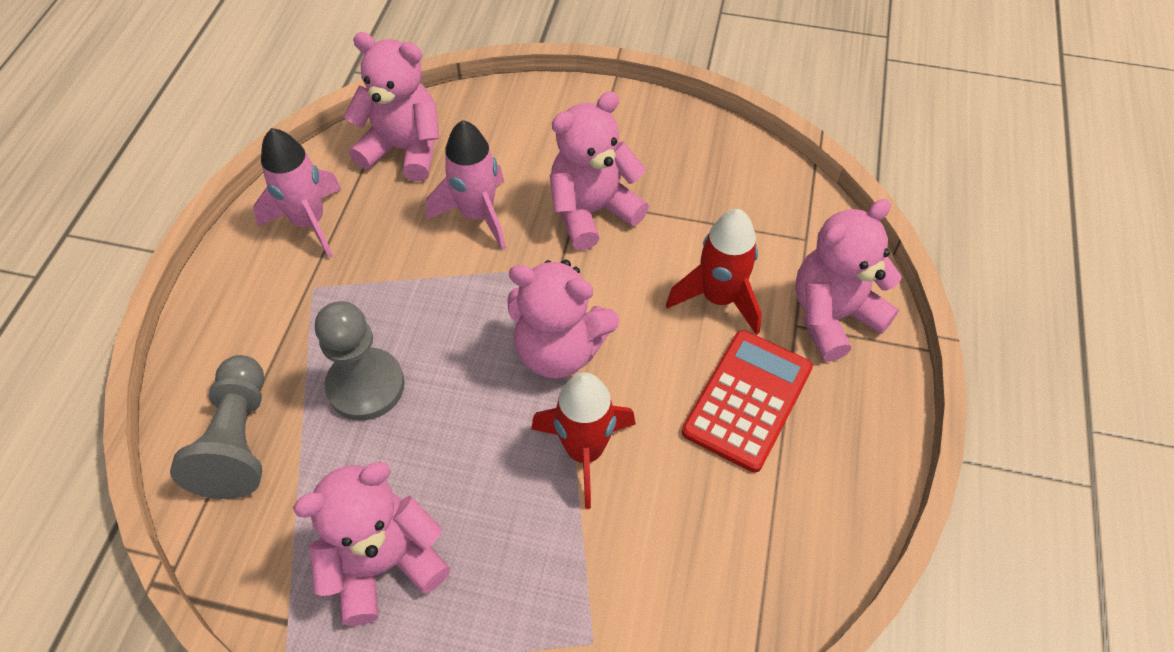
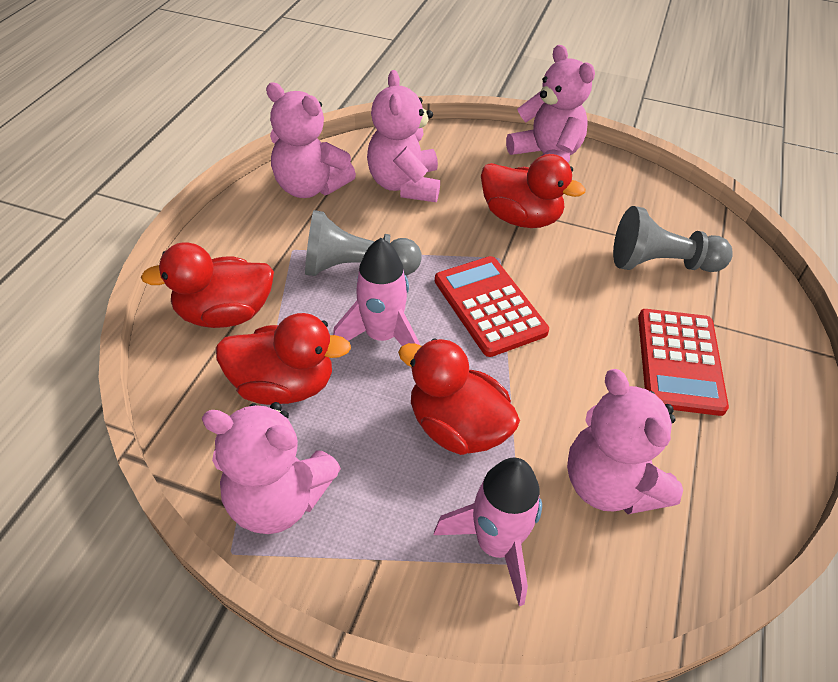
red calculator: 1 -> 2
red duck: 0 -> 4
red rocket: 2 -> 0

